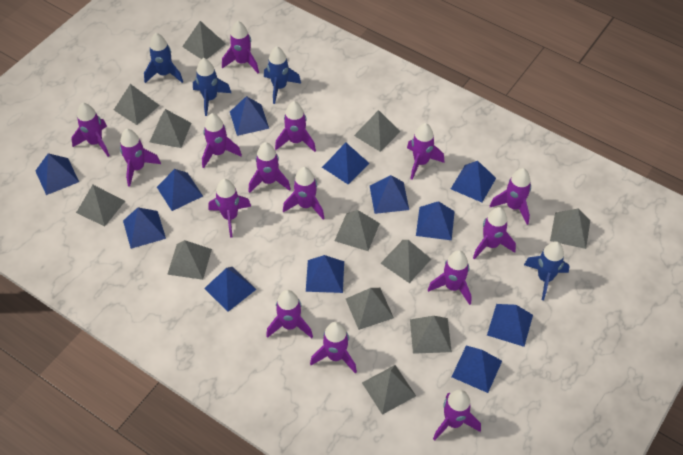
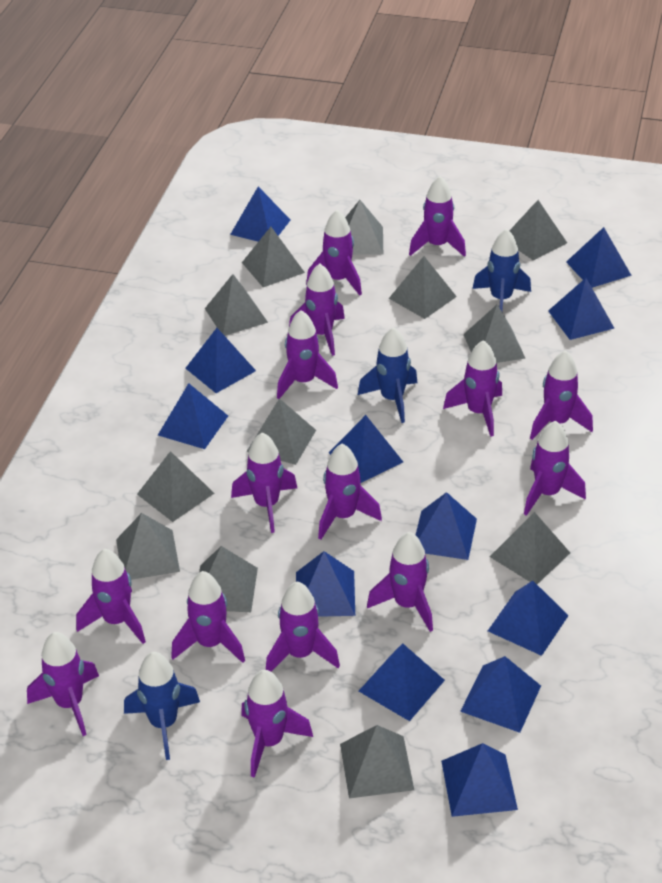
blue rocket: 4 -> 3

